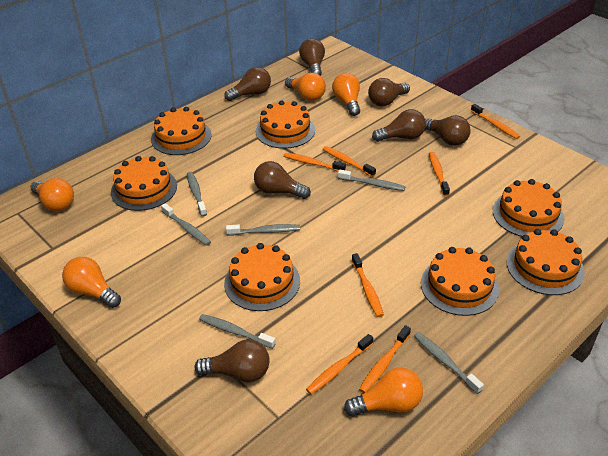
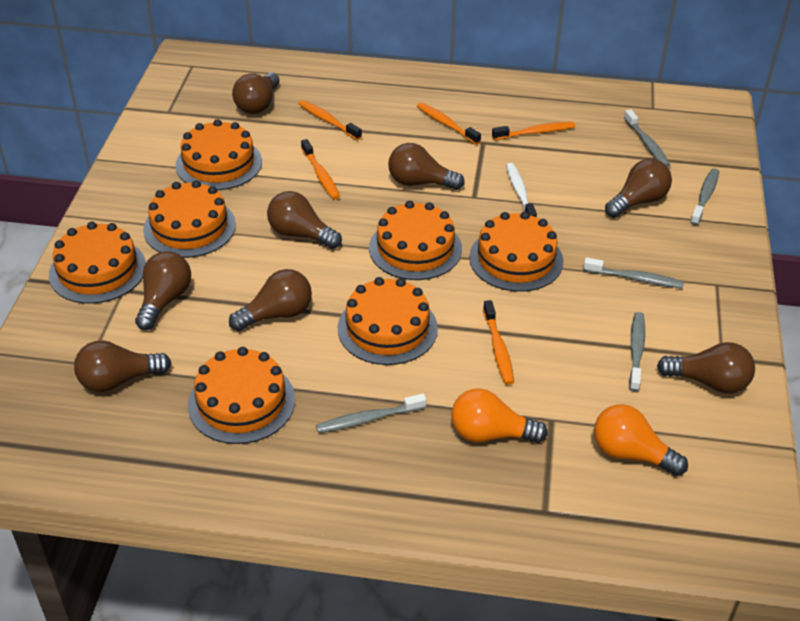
brown light bulb: 7 -> 8
grey toothbrush: 6 -> 5
orange light bulb: 5 -> 2
orange toothbrush: 7 -> 5
white toothbrush: 0 -> 1

